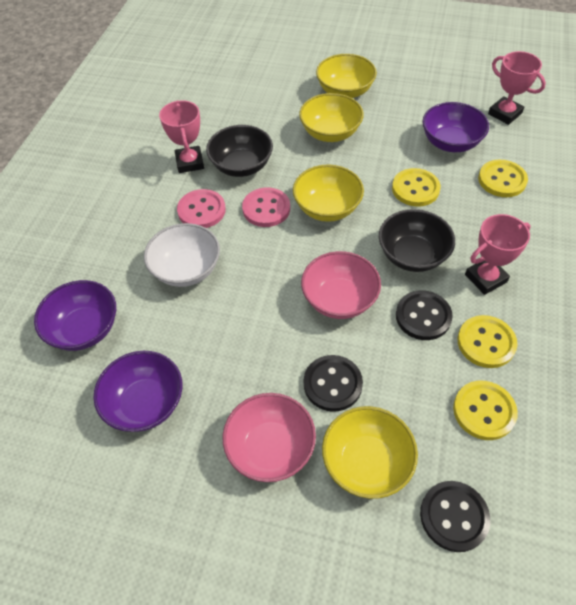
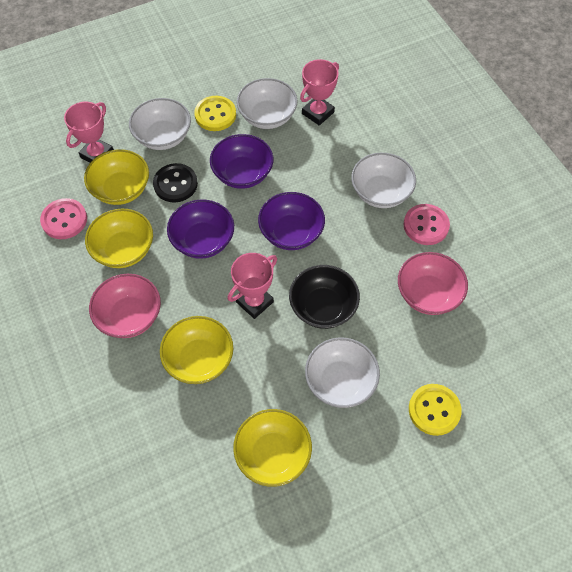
black bowl: 2 -> 1
black button: 3 -> 1
white bowl: 1 -> 4
yellow button: 4 -> 2

